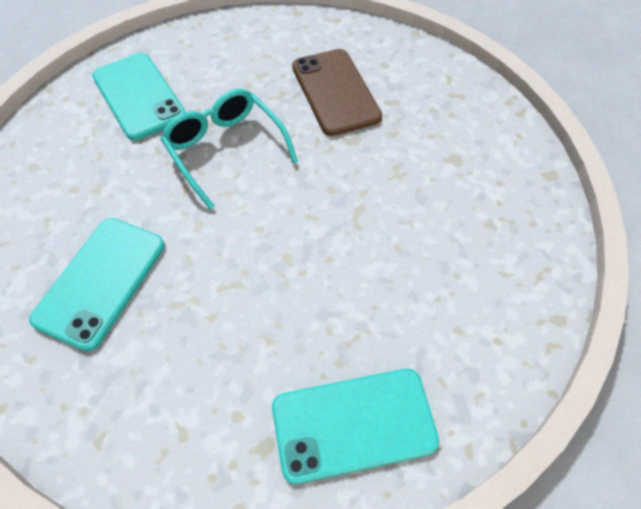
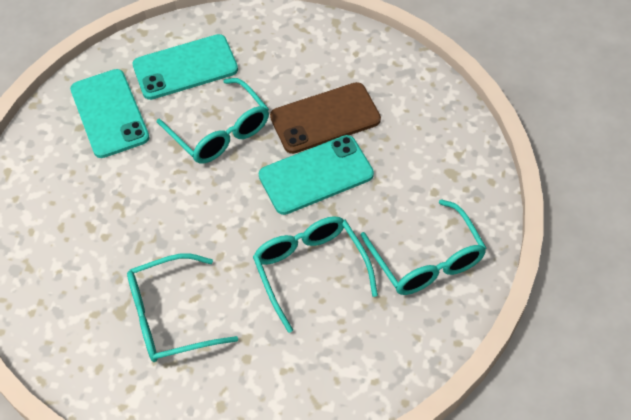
turquoise glasses: 1 -> 4

